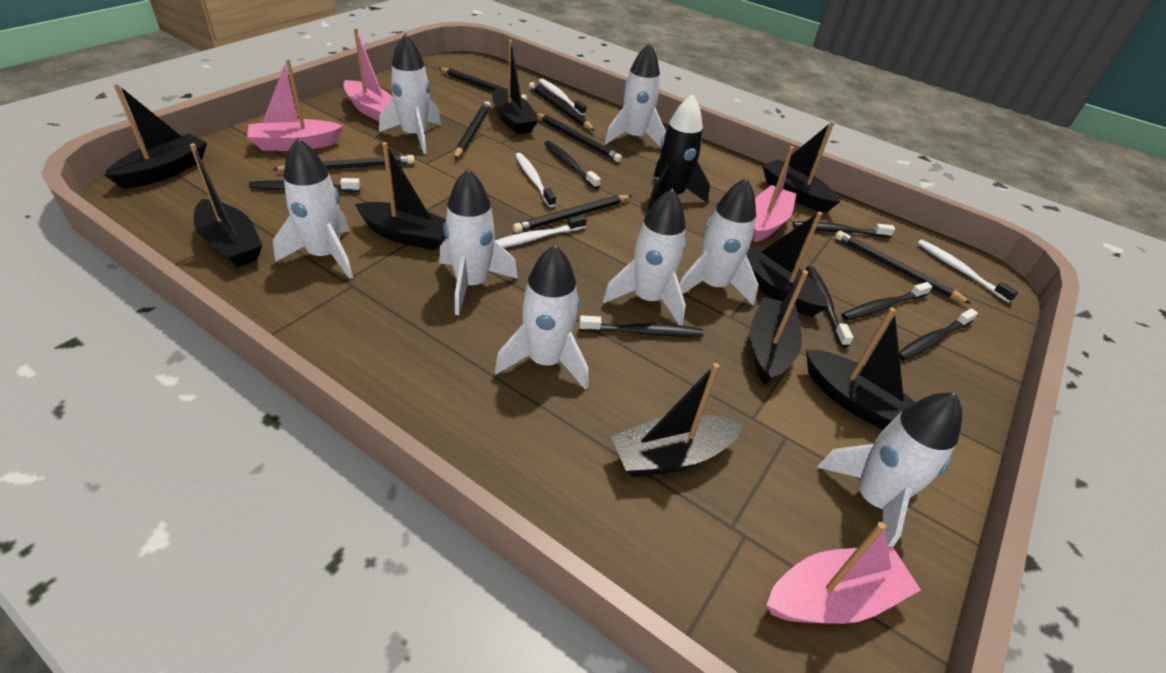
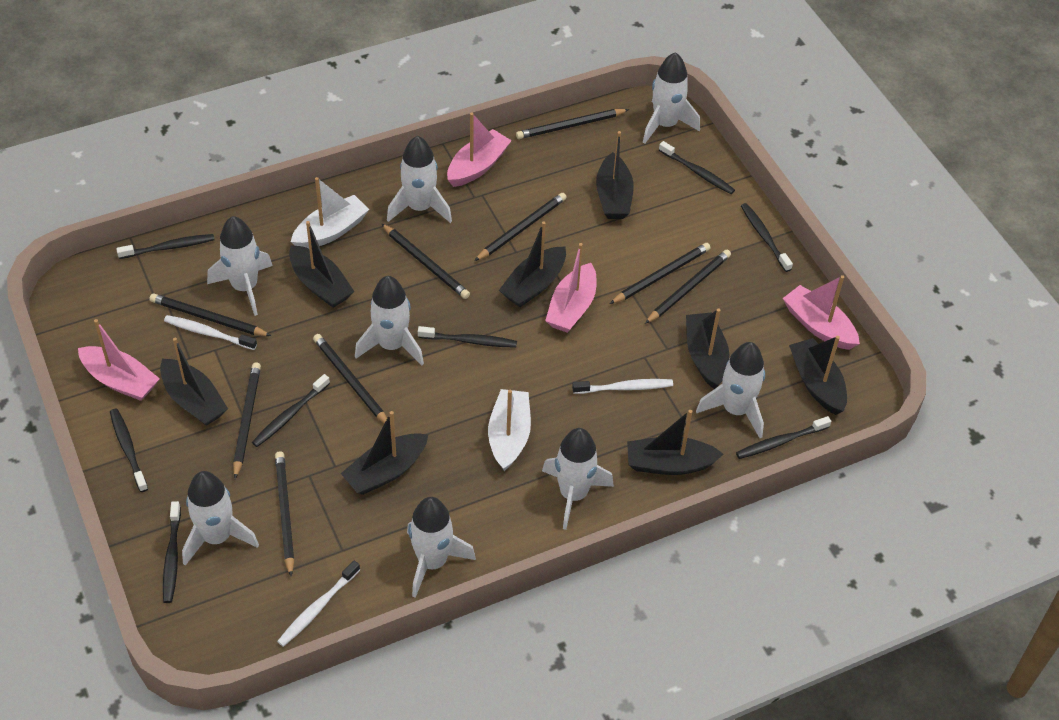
black boat: 9 -> 8
black pencil: 7 -> 9
black rocket: 1 -> 0
black toothbrush: 7 -> 8
white boat: 0 -> 2
white toothbrush: 4 -> 3

